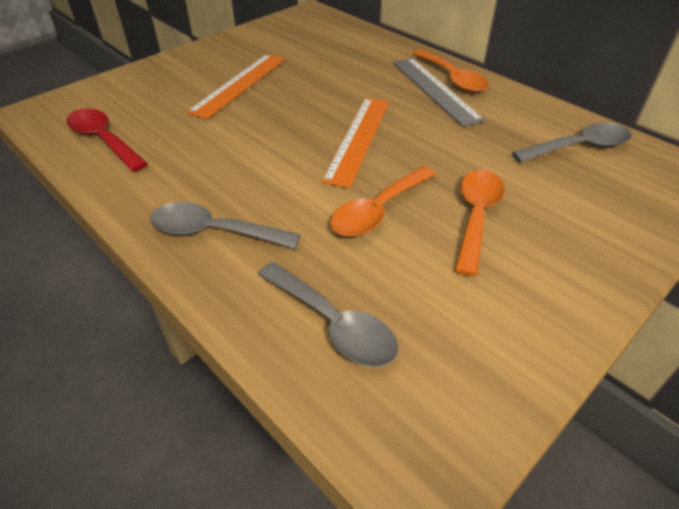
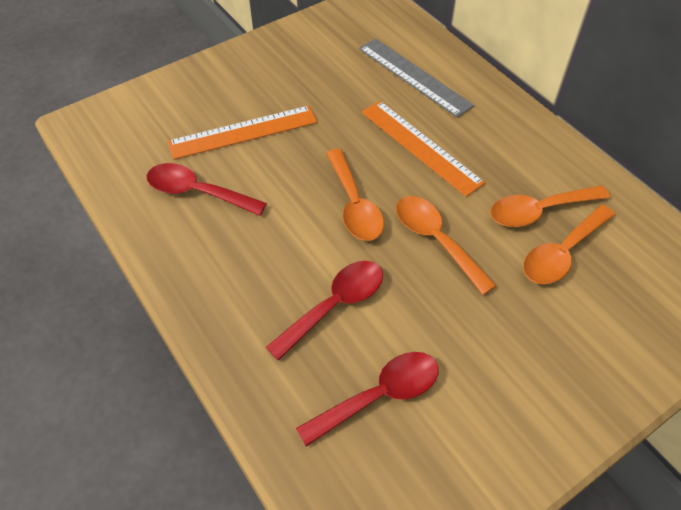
grey spoon: 3 -> 0
orange spoon: 3 -> 4
red spoon: 1 -> 3

